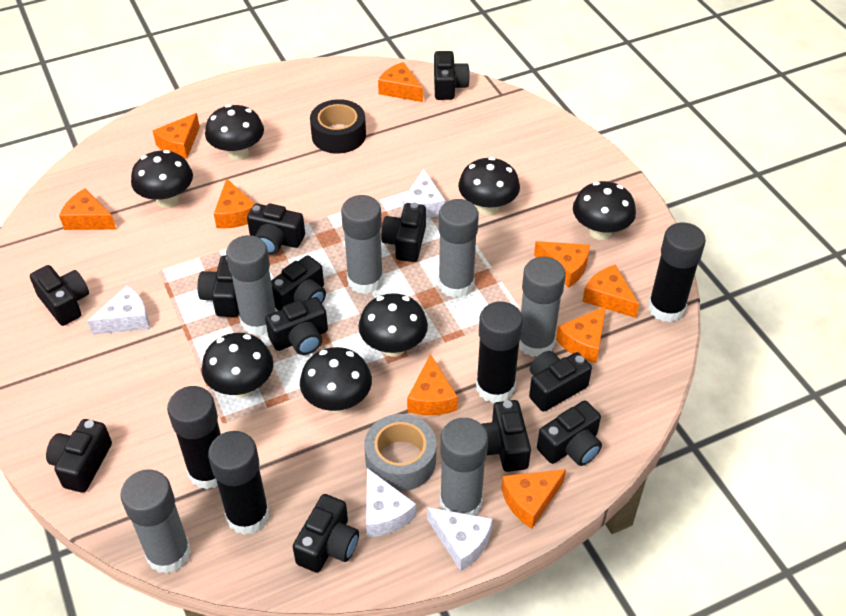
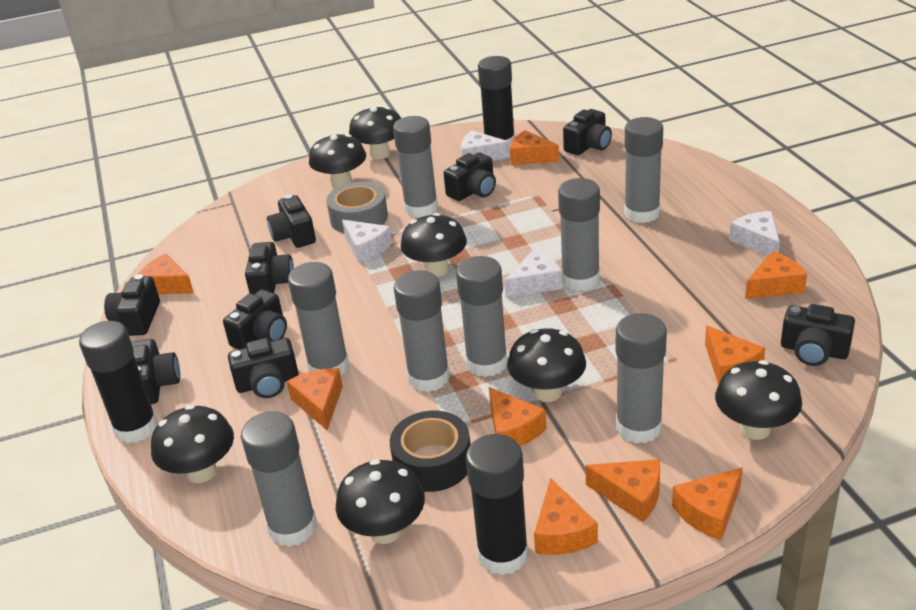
black camera: 12 -> 9
black glue stick: 4 -> 3
grey glue stick: 6 -> 8

